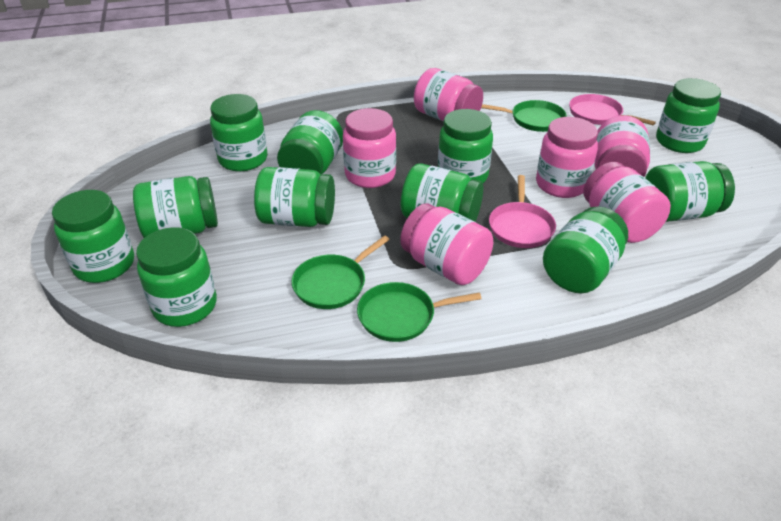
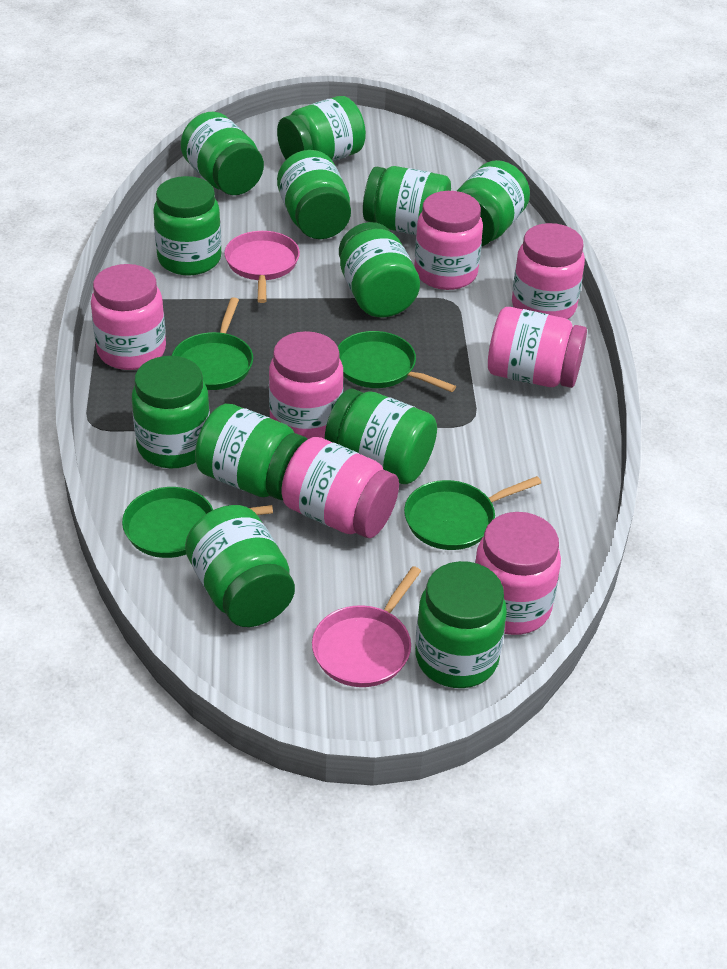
green jar: 11 -> 12
green pan: 3 -> 4
pink jar: 6 -> 7

